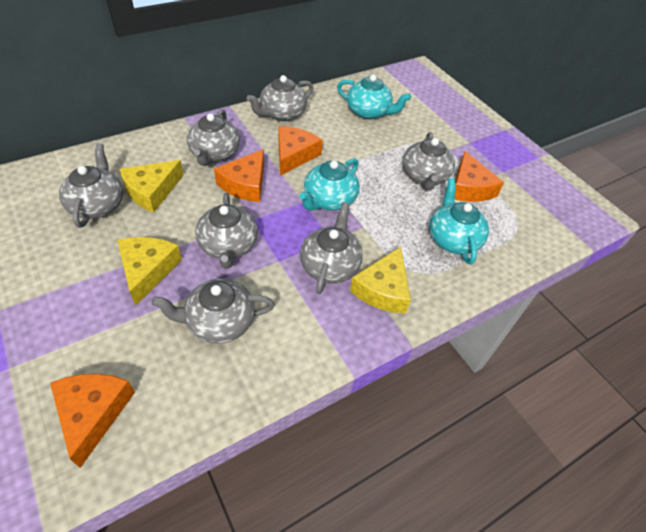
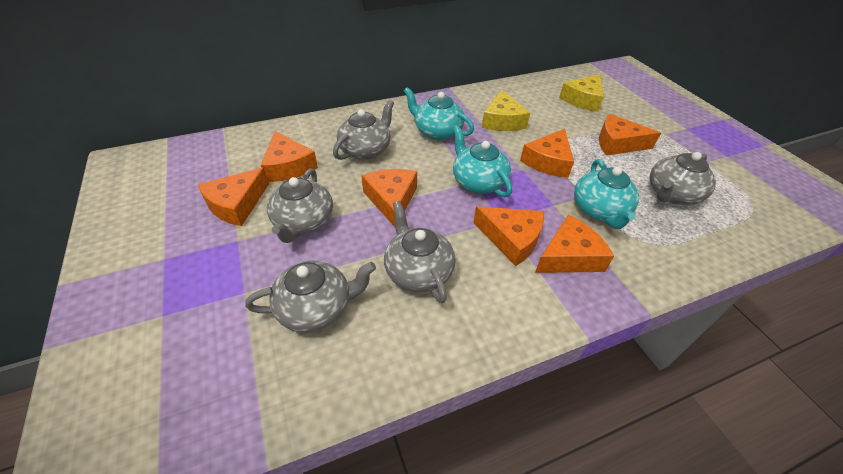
grey teapot: 7 -> 5
orange cheese: 4 -> 7
yellow cheese: 3 -> 2

